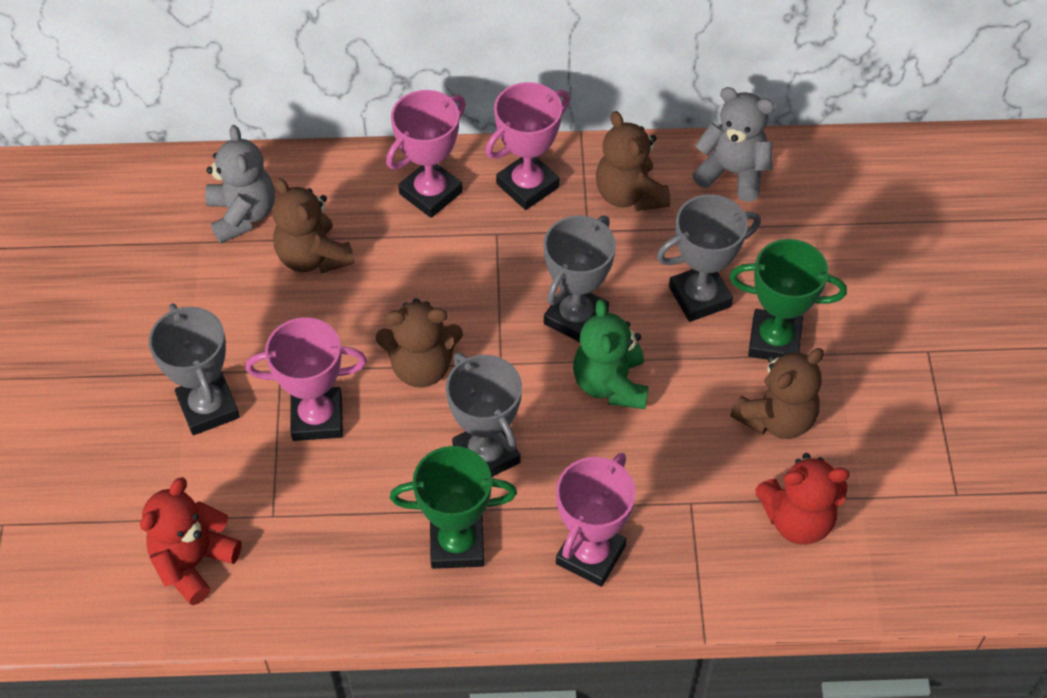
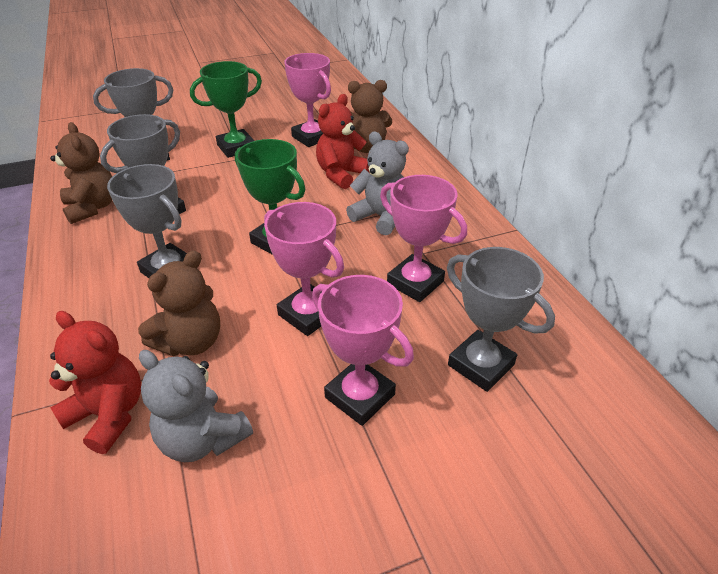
brown teddy bear: 4 -> 3
green teddy bear: 1 -> 0

